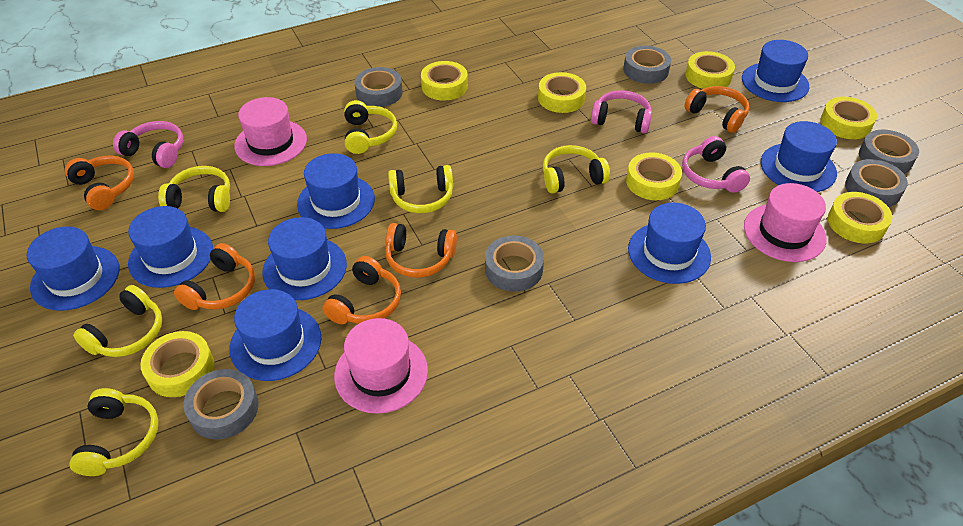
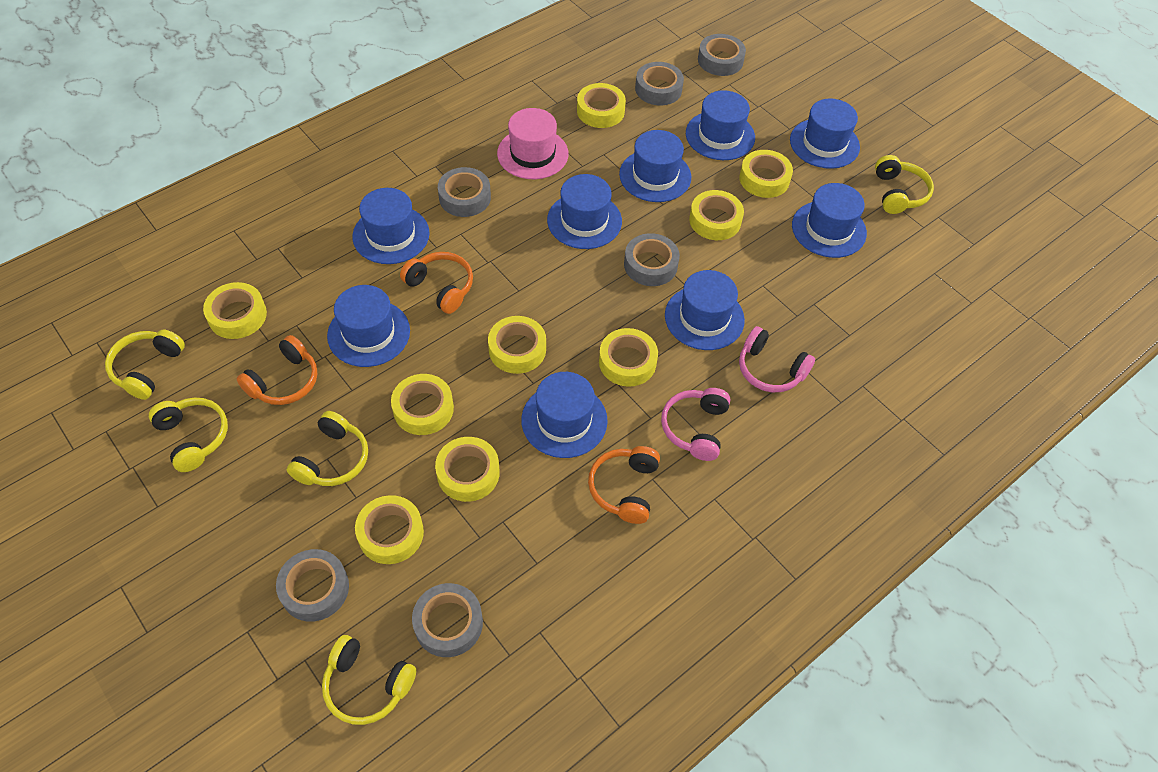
blue hat: 8 -> 9
orange headphones: 5 -> 3
pink hat: 3 -> 1
pink headphones: 3 -> 2
yellow headphones: 6 -> 5
yellow tape: 7 -> 9

